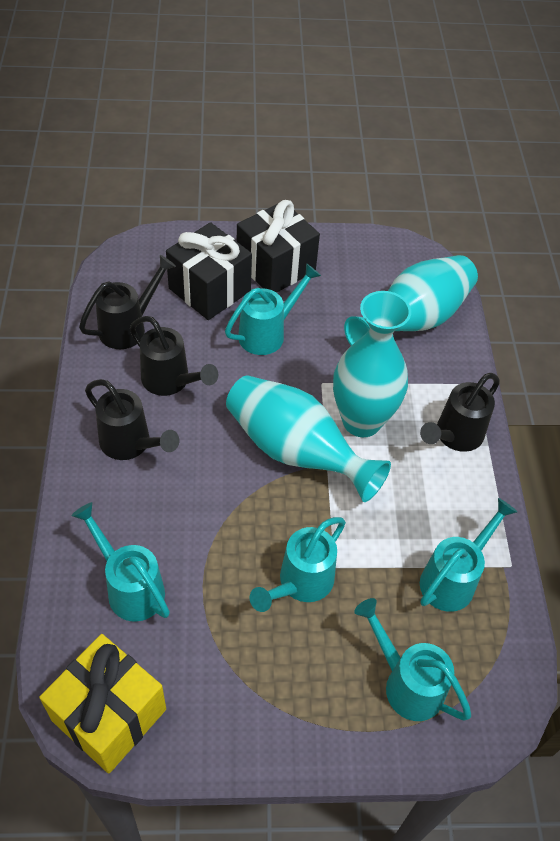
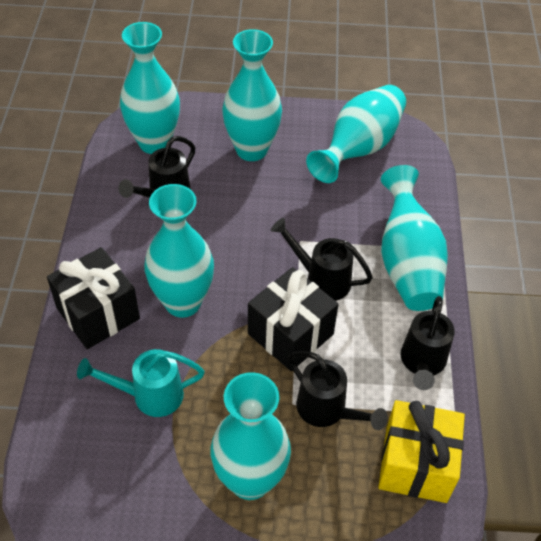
turquoise vase: 3 -> 6
turquoise watering can: 5 -> 1

